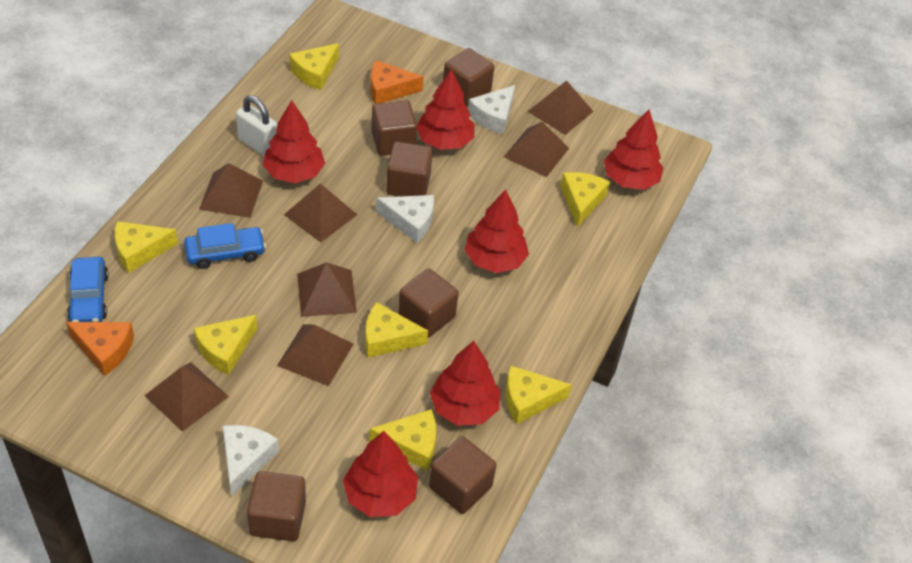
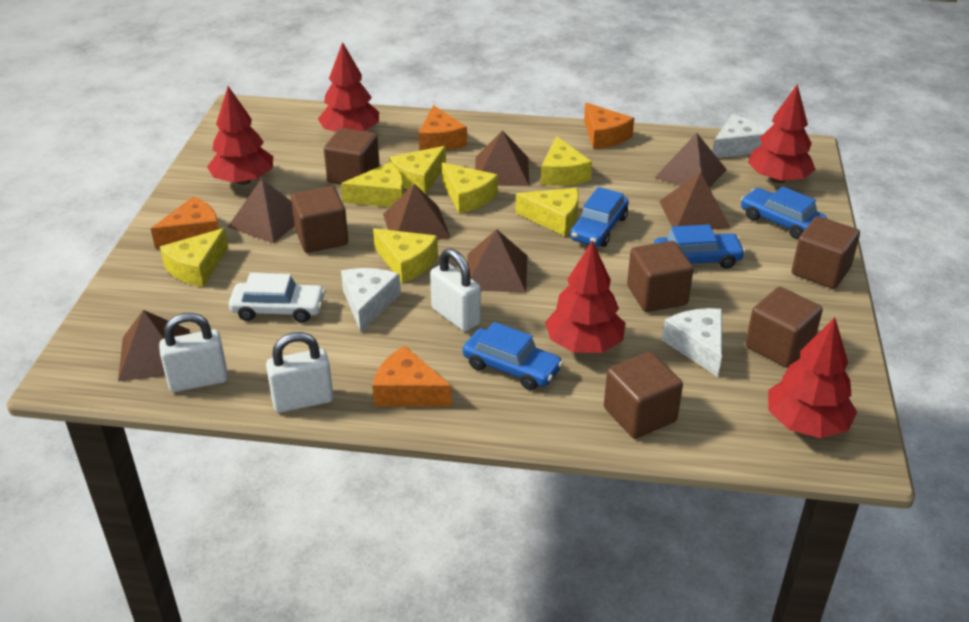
blue car: 2 -> 4
orange cheese: 2 -> 4
red tree: 6 -> 5
white car: 0 -> 1
white padlock: 1 -> 3

